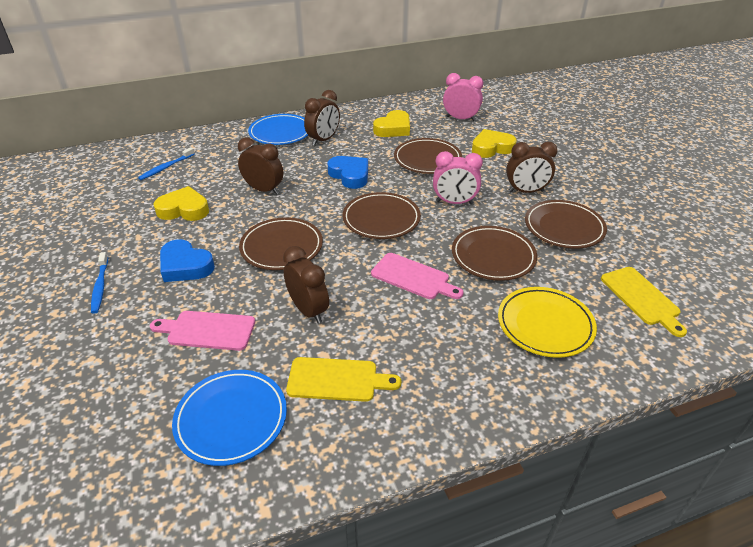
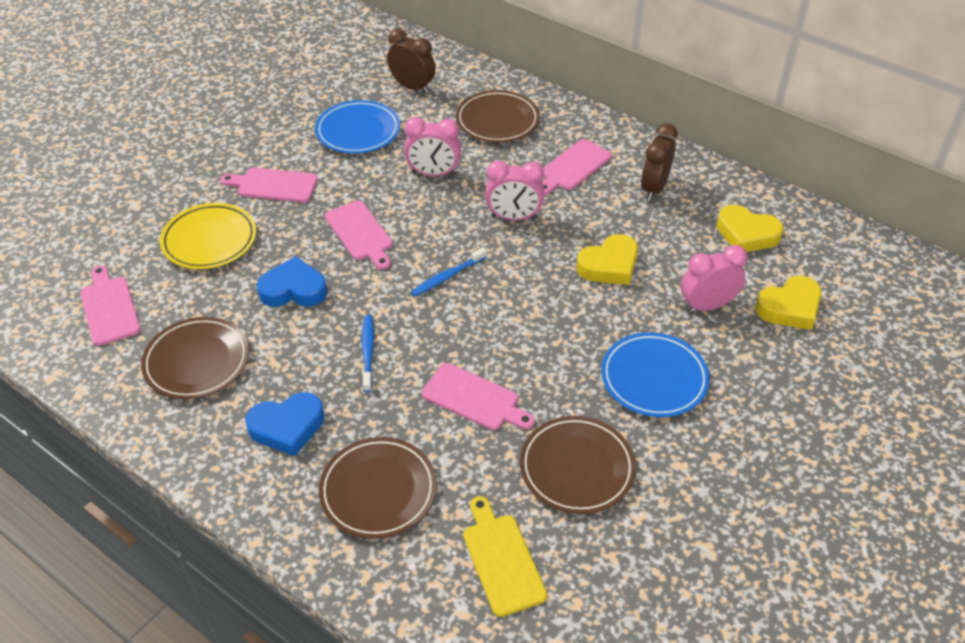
brown clock: 4 -> 2
brown plate: 5 -> 4
pink clock: 2 -> 3
pink cutting board: 2 -> 5
yellow cutting board: 2 -> 1

